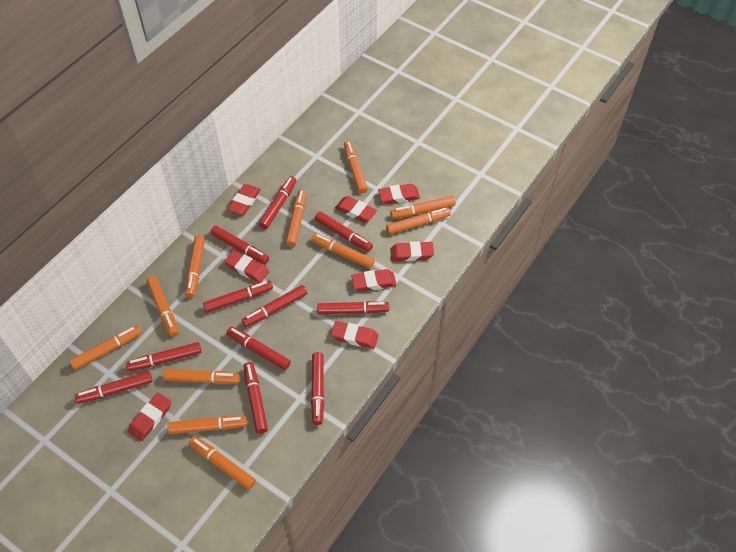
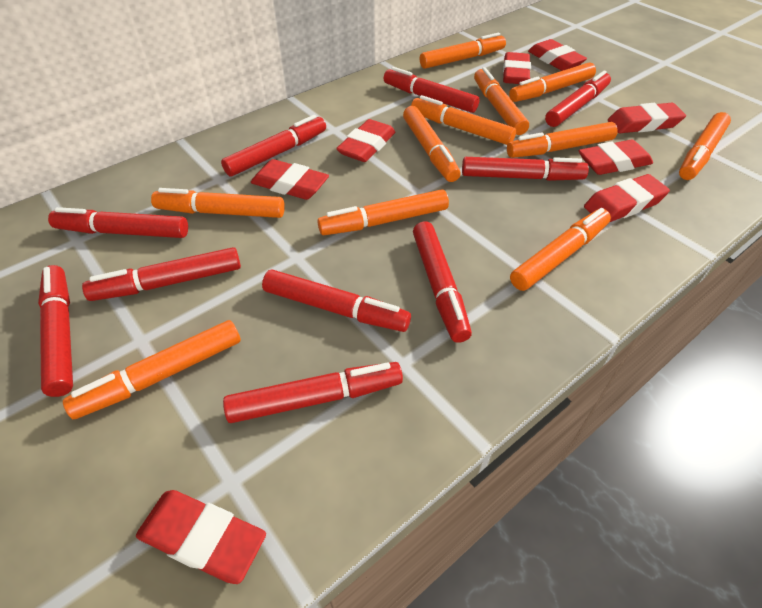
red marker: 11 -> 10

